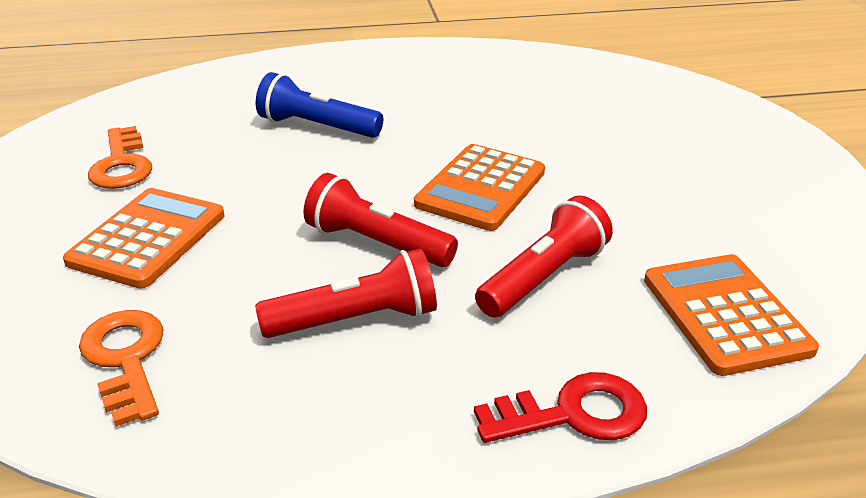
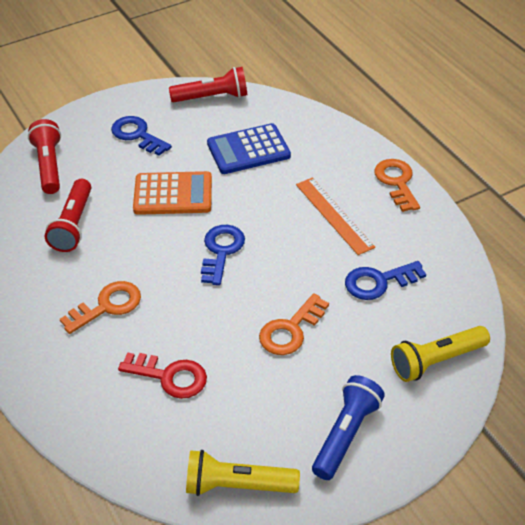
blue calculator: 0 -> 1
blue key: 0 -> 3
orange calculator: 3 -> 1
orange key: 2 -> 3
orange ruler: 0 -> 1
yellow flashlight: 0 -> 2

